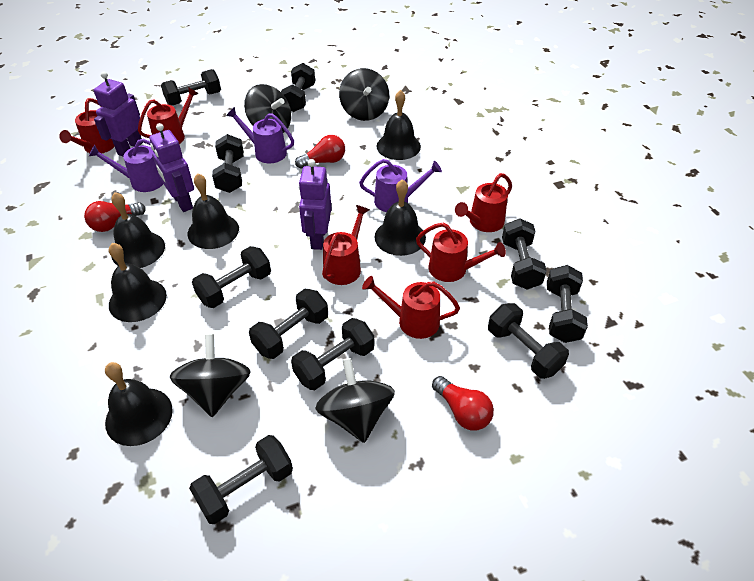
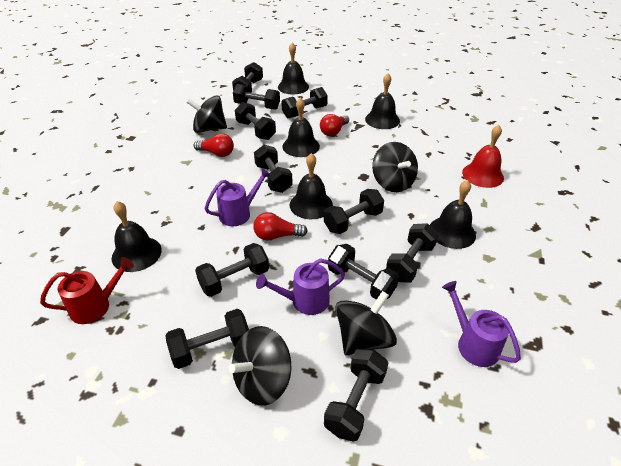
black dumbbell: 10 -> 11
purple robot: 3 -> 0
red bell: 0 -> 1
red watering can: 6 -> 1

